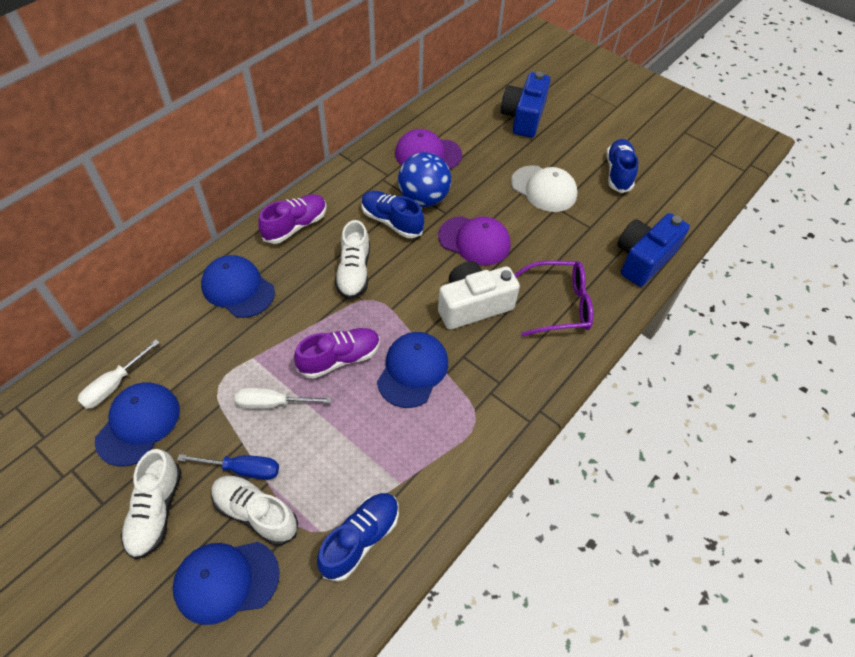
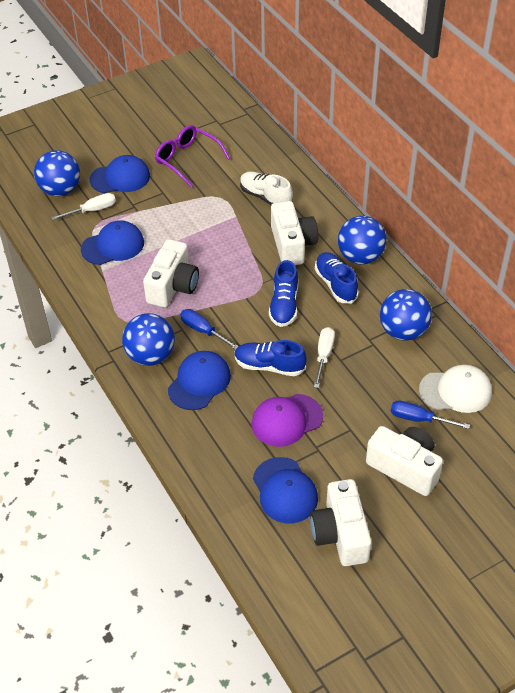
blue ball: 1 -> 4
blue camera: 2 -> 0
blue screwdriver: 1 -> 2
purple cap: 2 -> 1
purple shoe: 2 -> 0
white camera: 1 -> 4
white shoe: 3 -> 1

